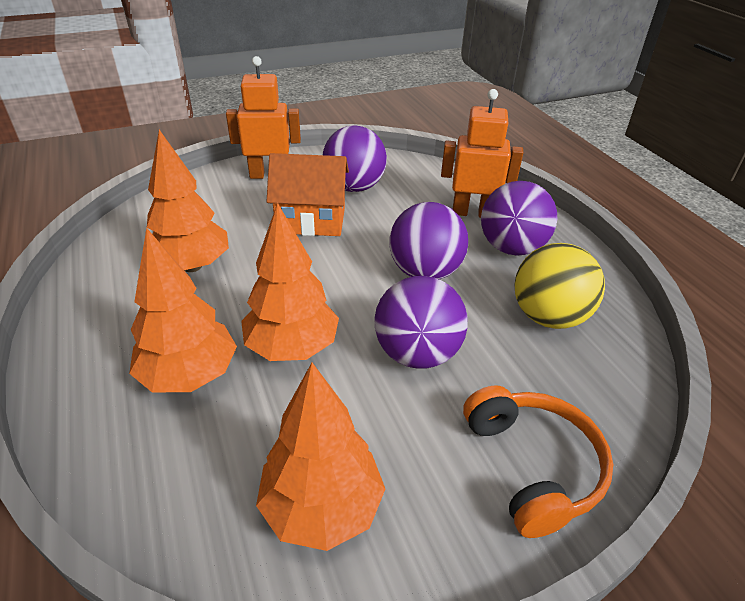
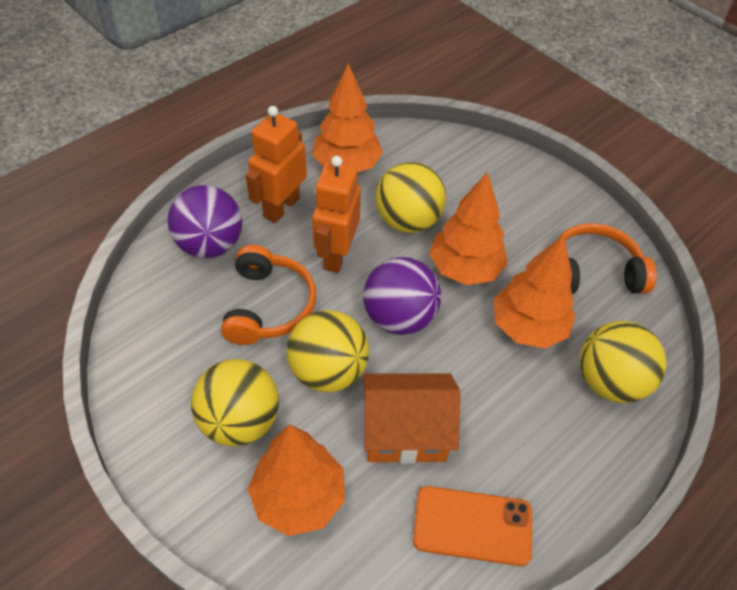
orange headphones: 1 -> 2
orange phone: 0 -> 1
purple ball: 4 -> 2
yellow ball: 1 -> 4

